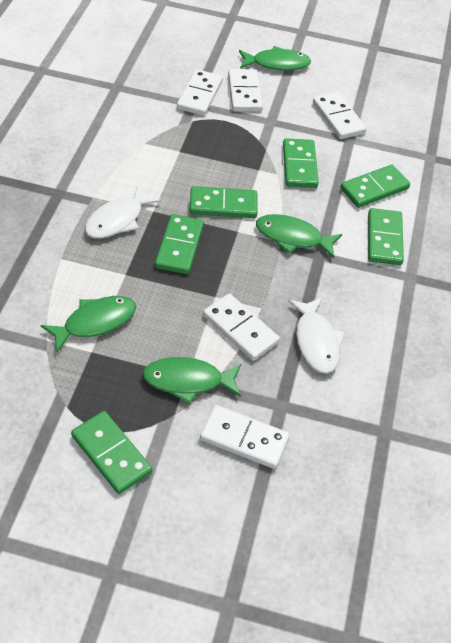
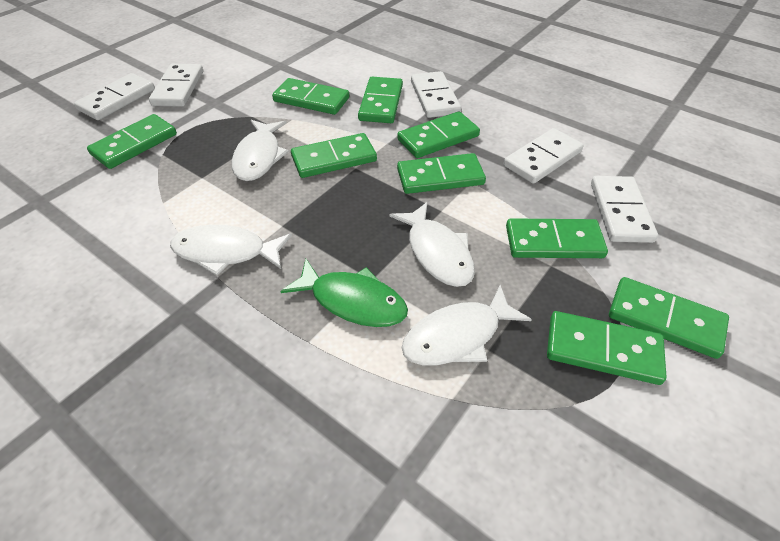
green domino: 6 -> 9
green fish: 4 -> 1
white fish: 2 -> 4

